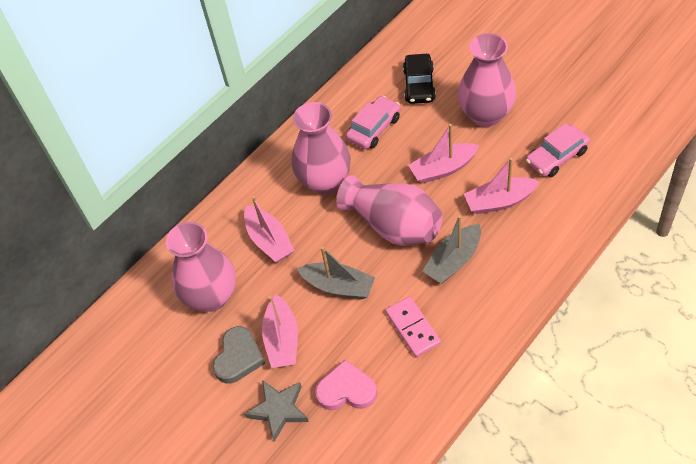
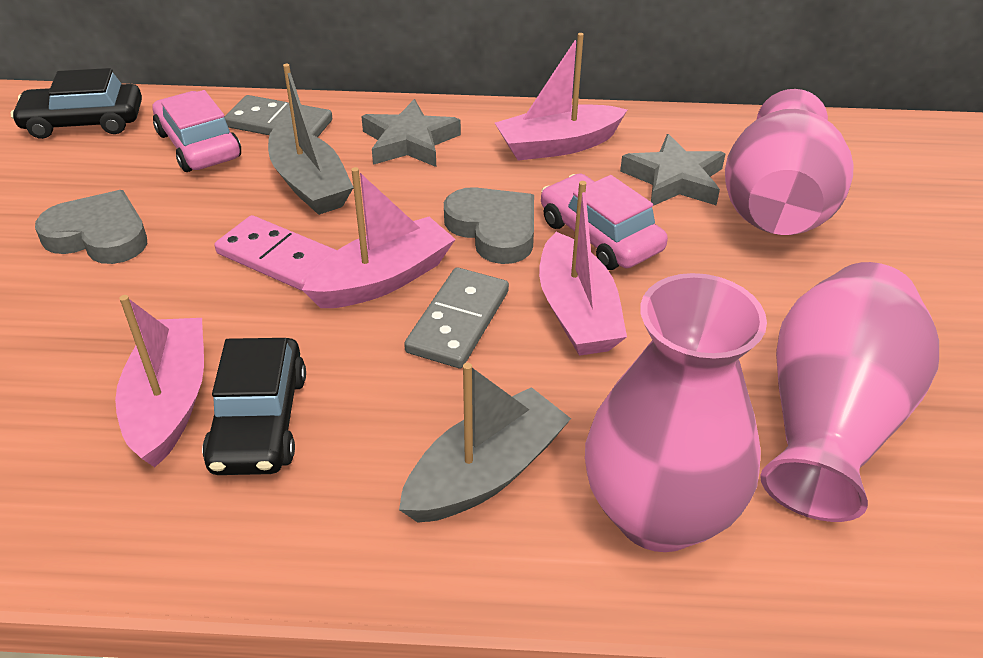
black car: 1 -> 2
grey domino: 0 -> 2
grey heart: 1 -> 2
grey star: 1 -> 2
pink heart: 1 -> 0
pink vase: 4 -> 3

